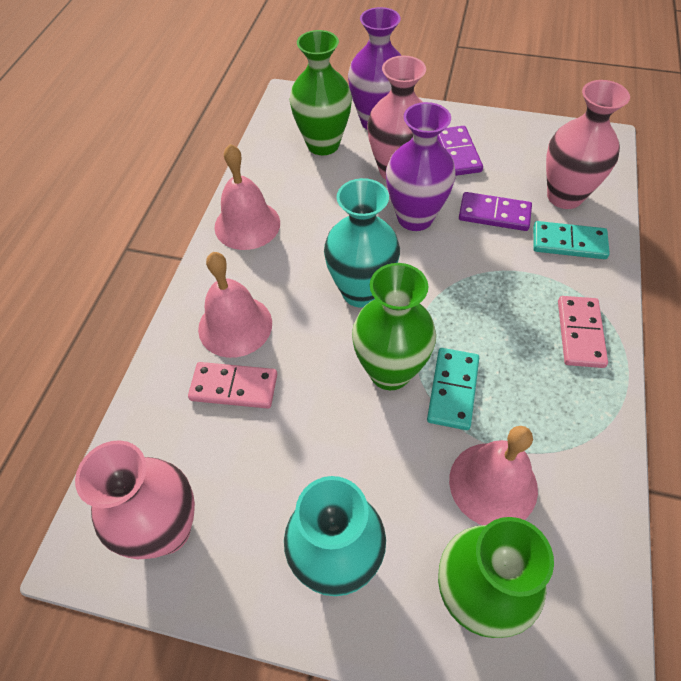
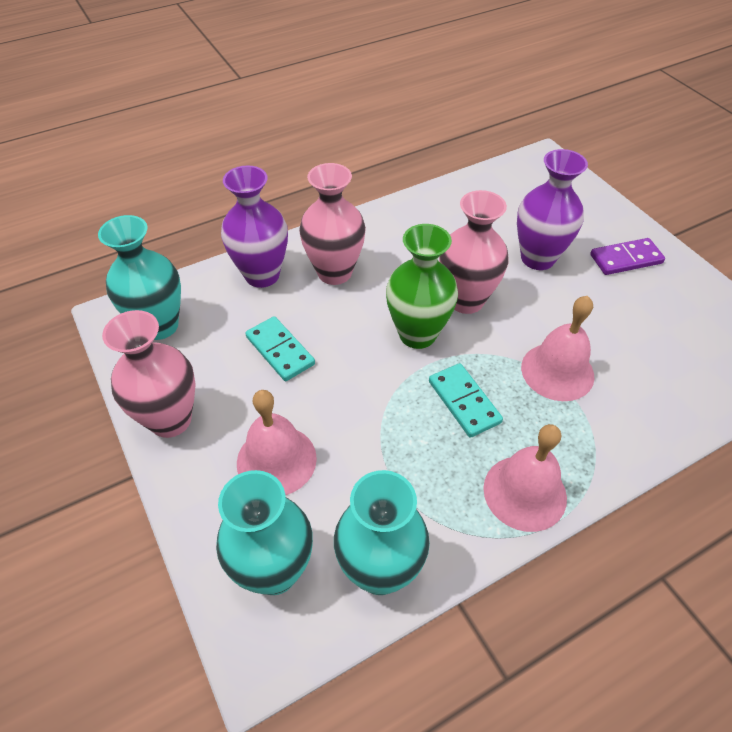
green vase: 3 -> 1
pink domino: 2 -> 0
purple domino: 2 -> 1
turquoise vase: 2 -> 3

